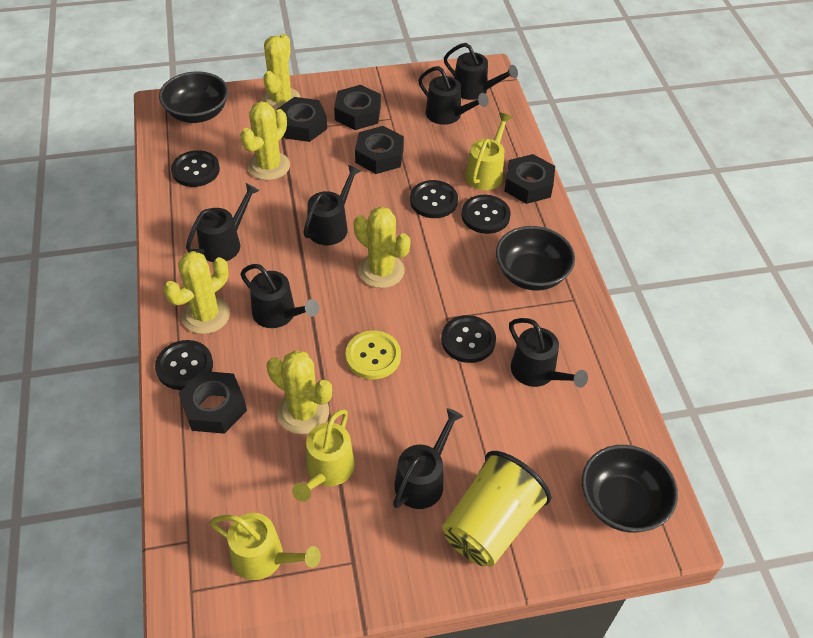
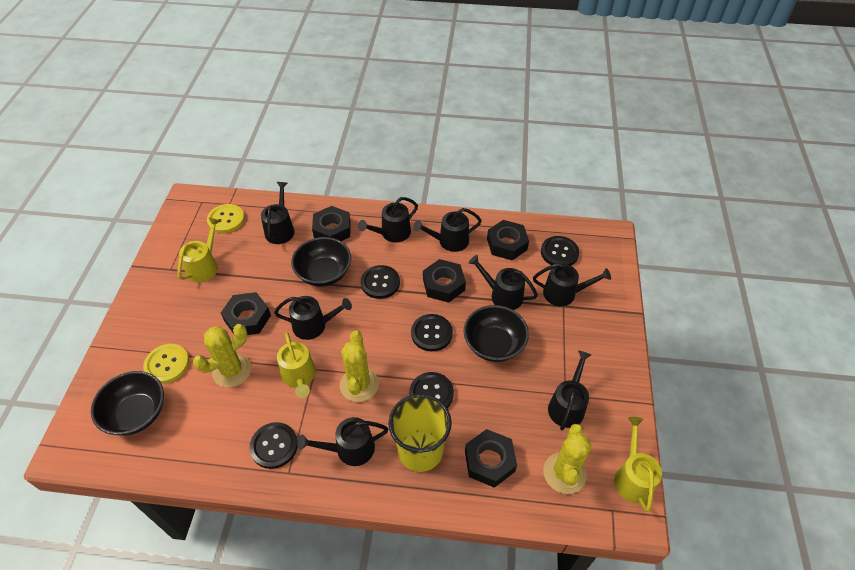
black watering can: 7 -> 8
yellow button: 1 -> 2
yellow cactus: 5 -> 3

